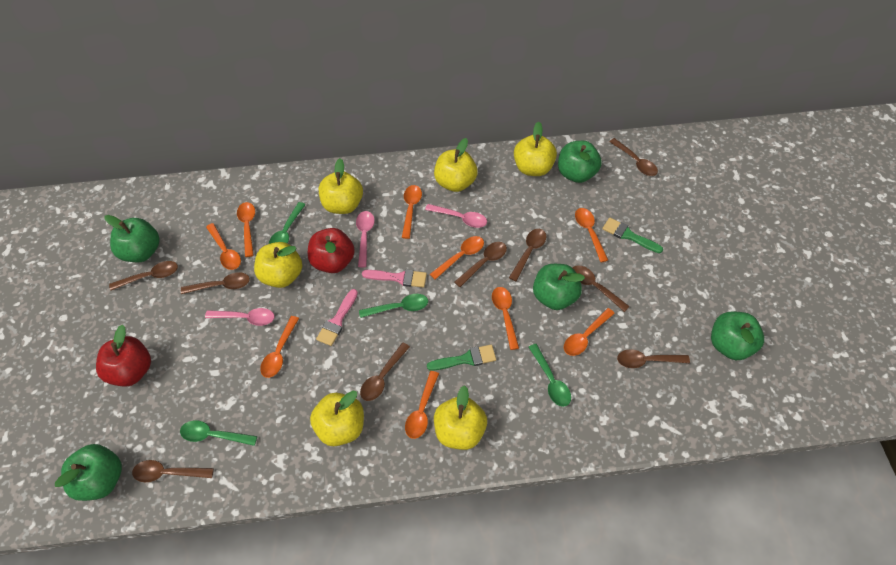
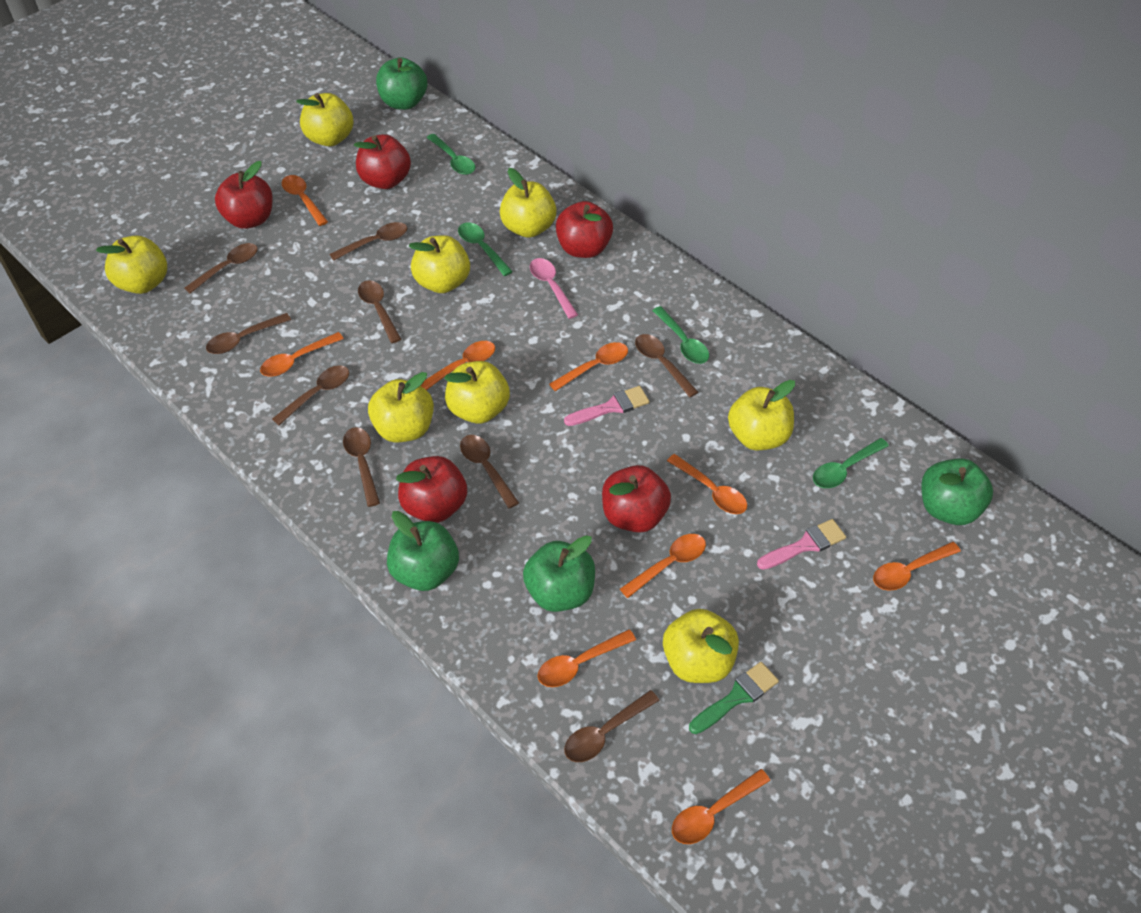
green apple: 5 -> 4
green brush: 2 -> 1
pink spoon: 3 -> 1
red apple: 2 -> 5
yellow apple: 6 -> 8

